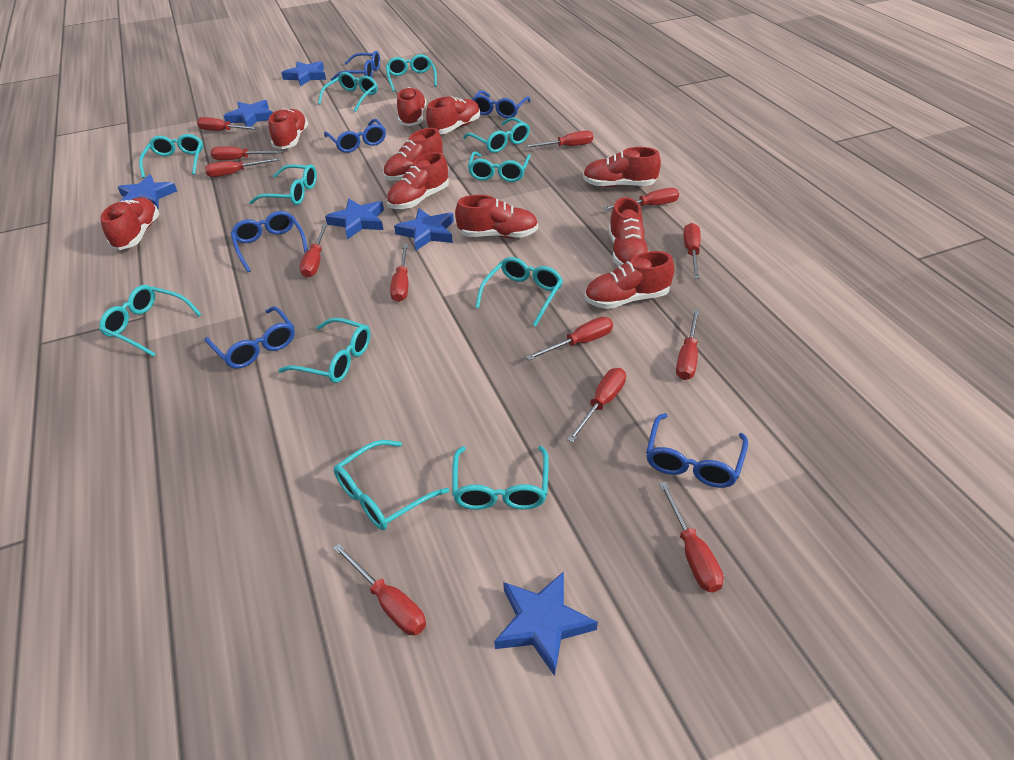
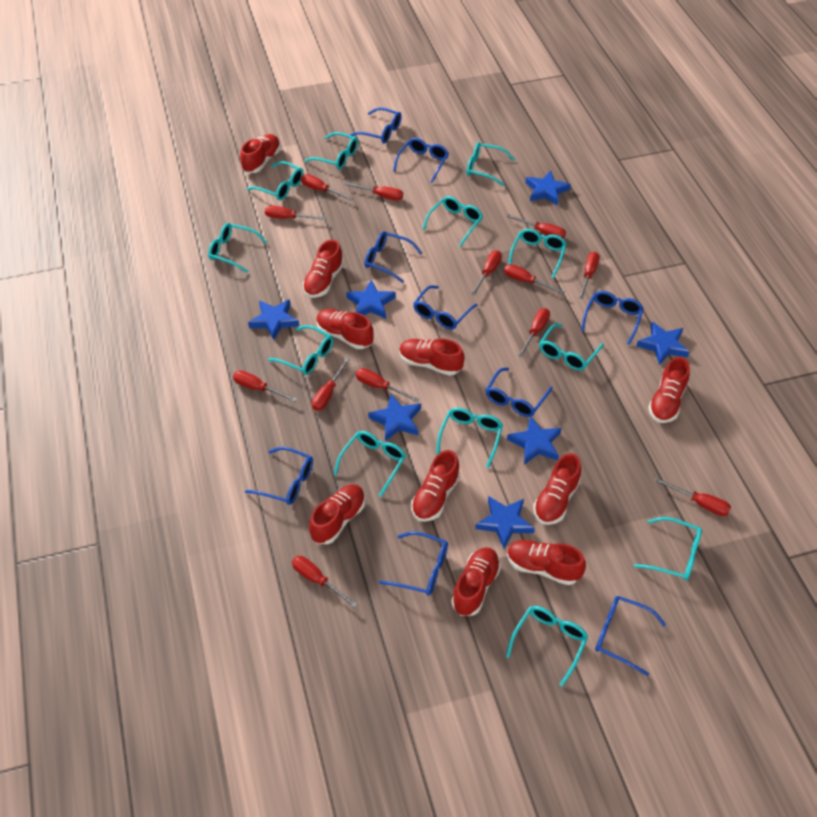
blue glasses: 6 -> 9
blue star: 6 -> 7
turquoise glasses: 11 -> 12

